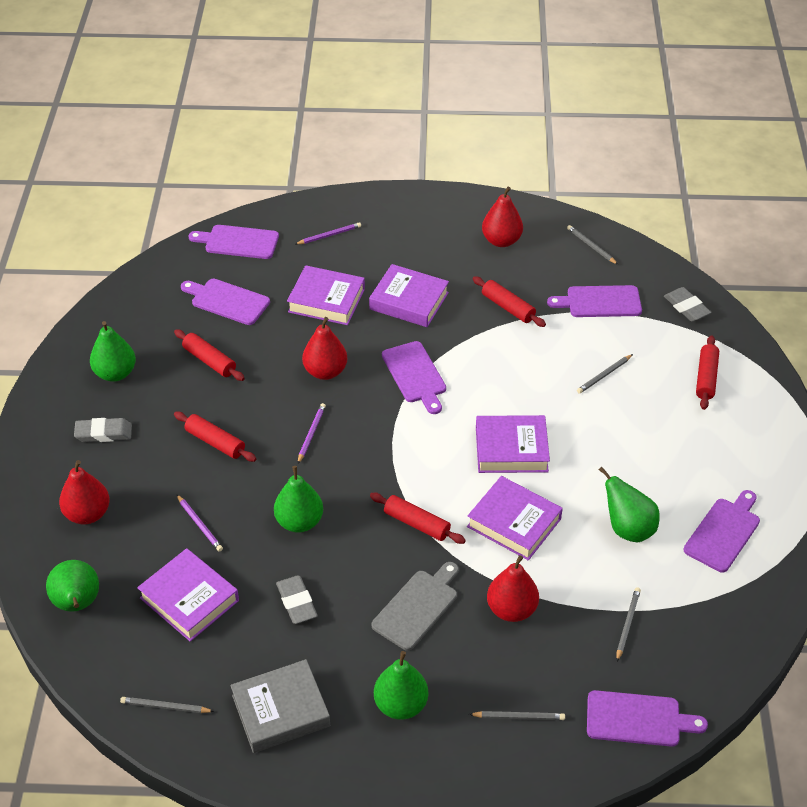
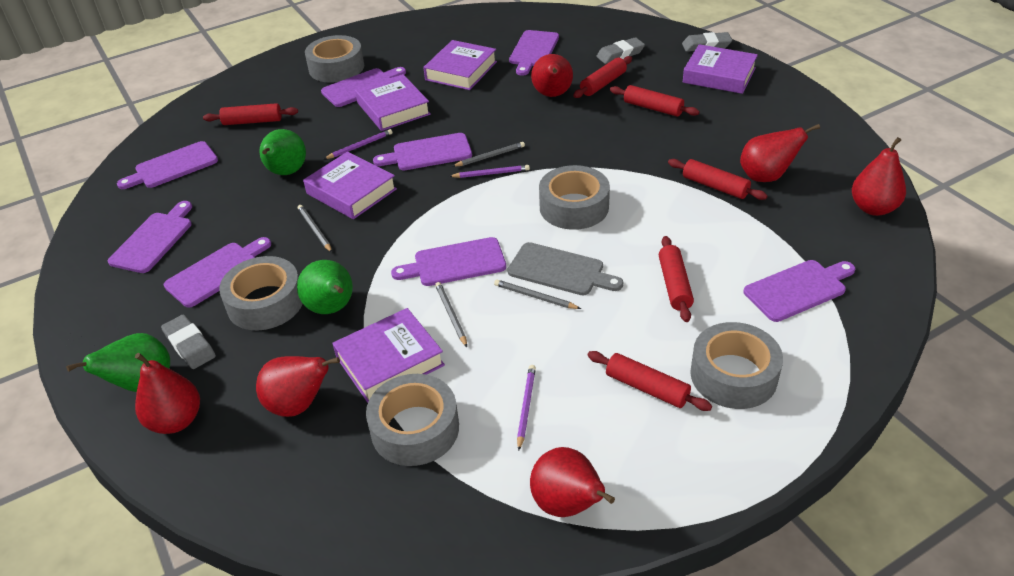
green pear: 5 -> 3
grey book: 1 -> 0
grey pencil: 5 -> 4
grey tape: 0 -> 5
purple cutting board: 6 -> 8
red pear: 4 -> 6
red rolling pin: 5 -> 6

